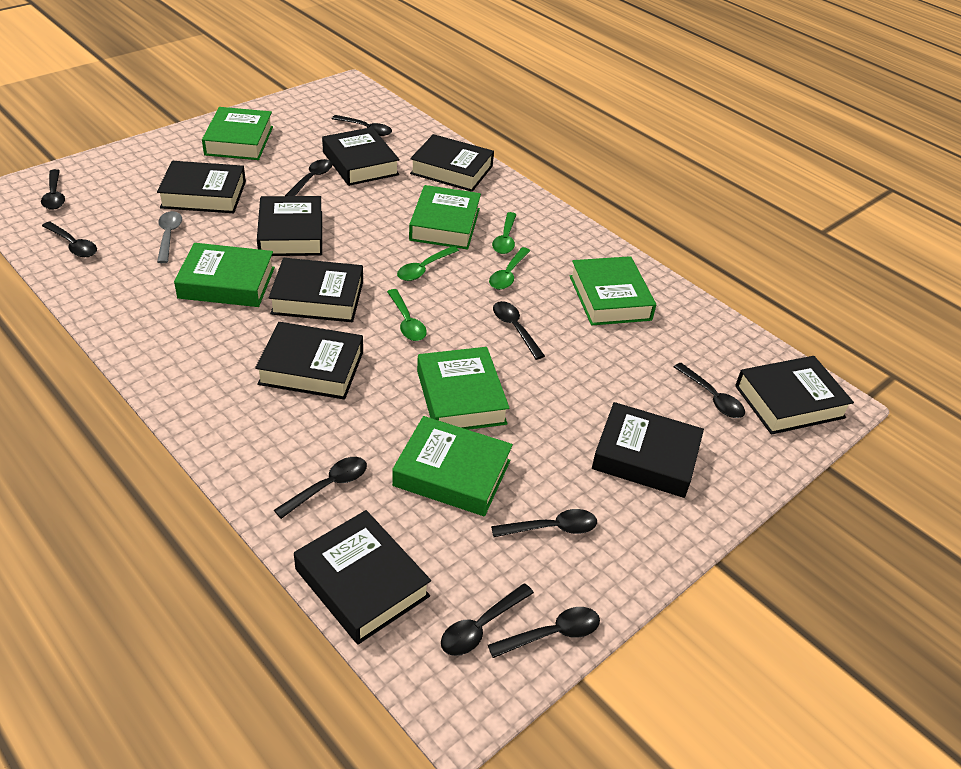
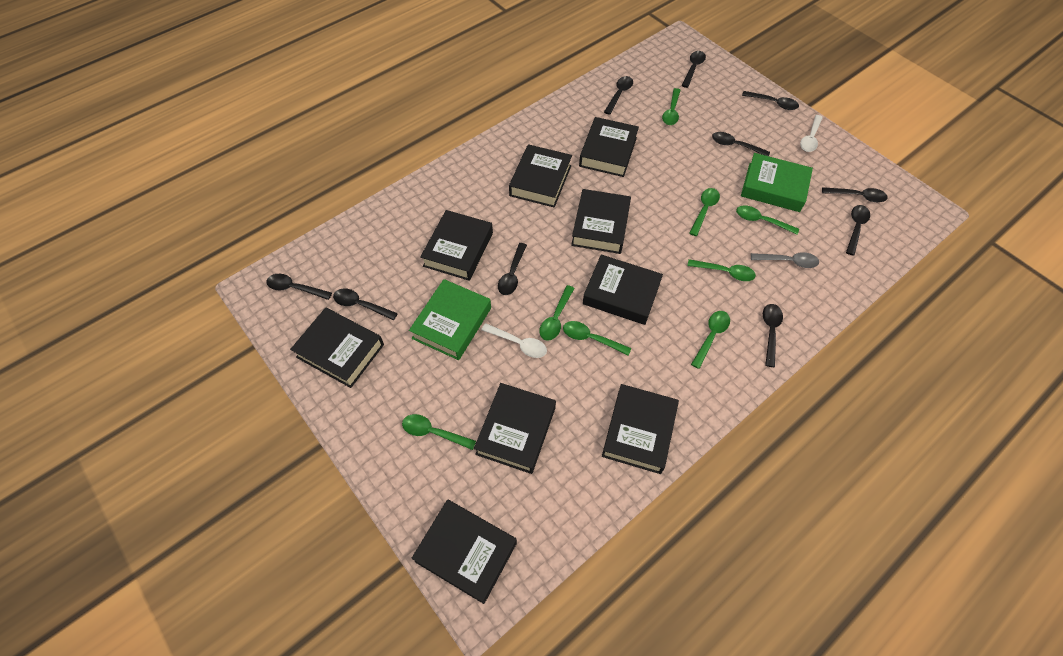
green book: 6 -> 2
green spoon: 4 -> 8
white spoon: 0 -> 2

